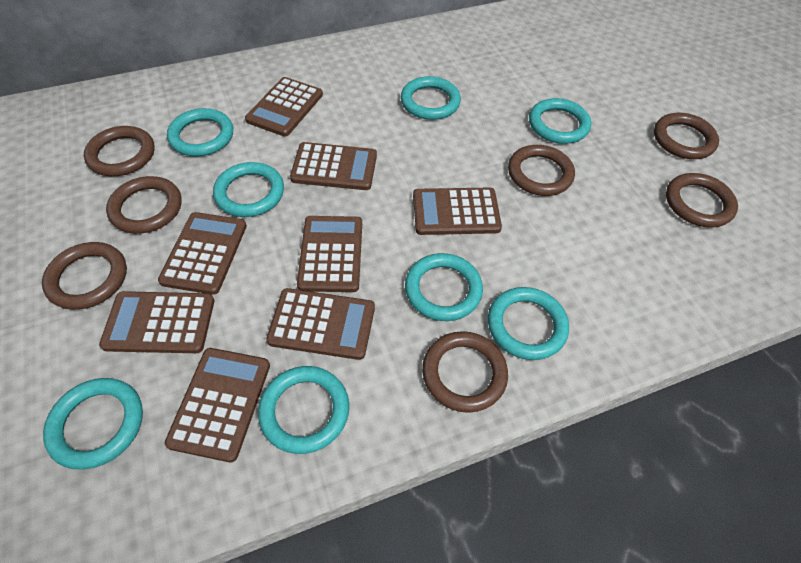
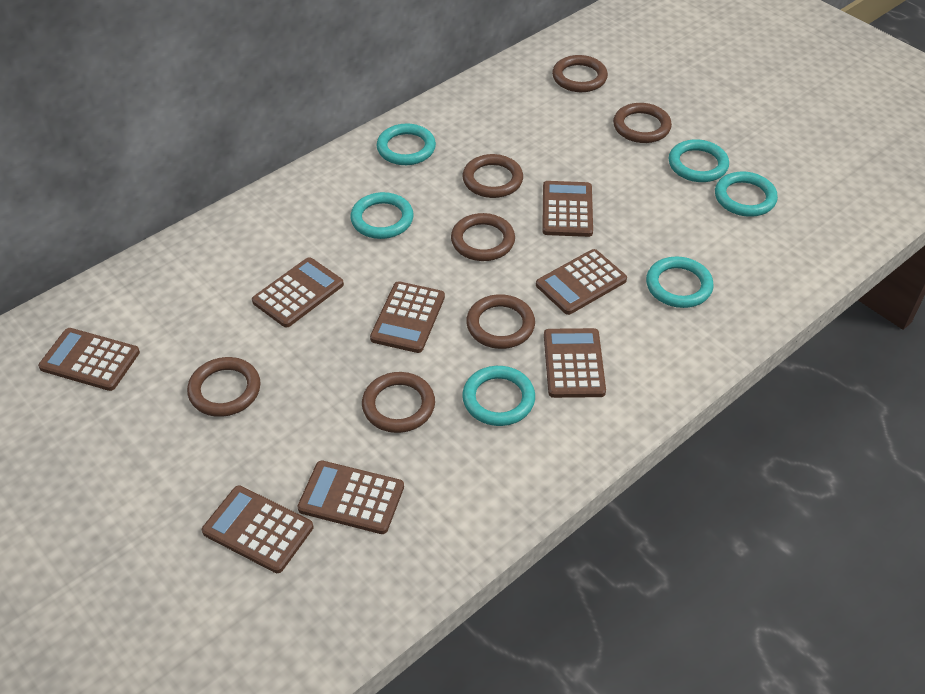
turquoise ring: 8 -> 6

